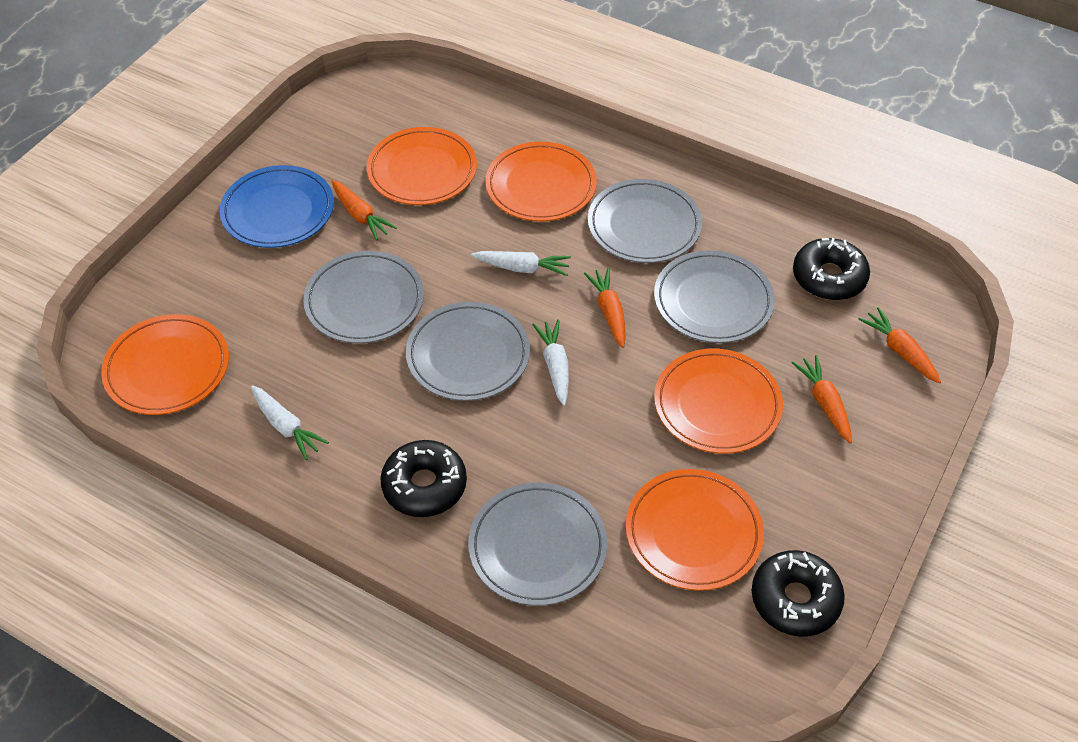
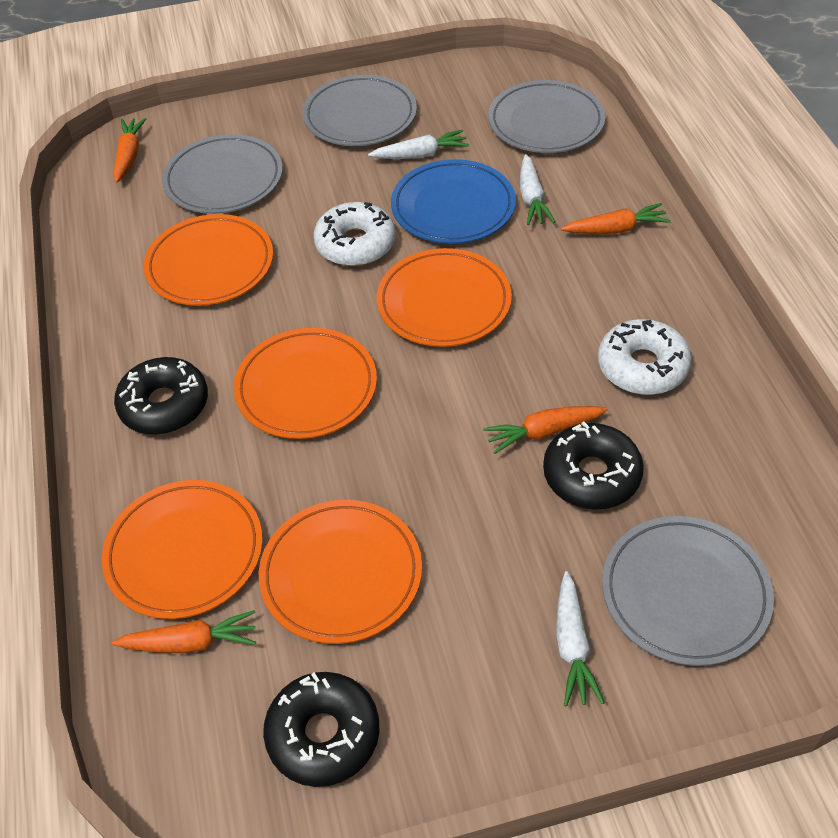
grey plate: 5 -> 4
white donut: 0 -> 2

